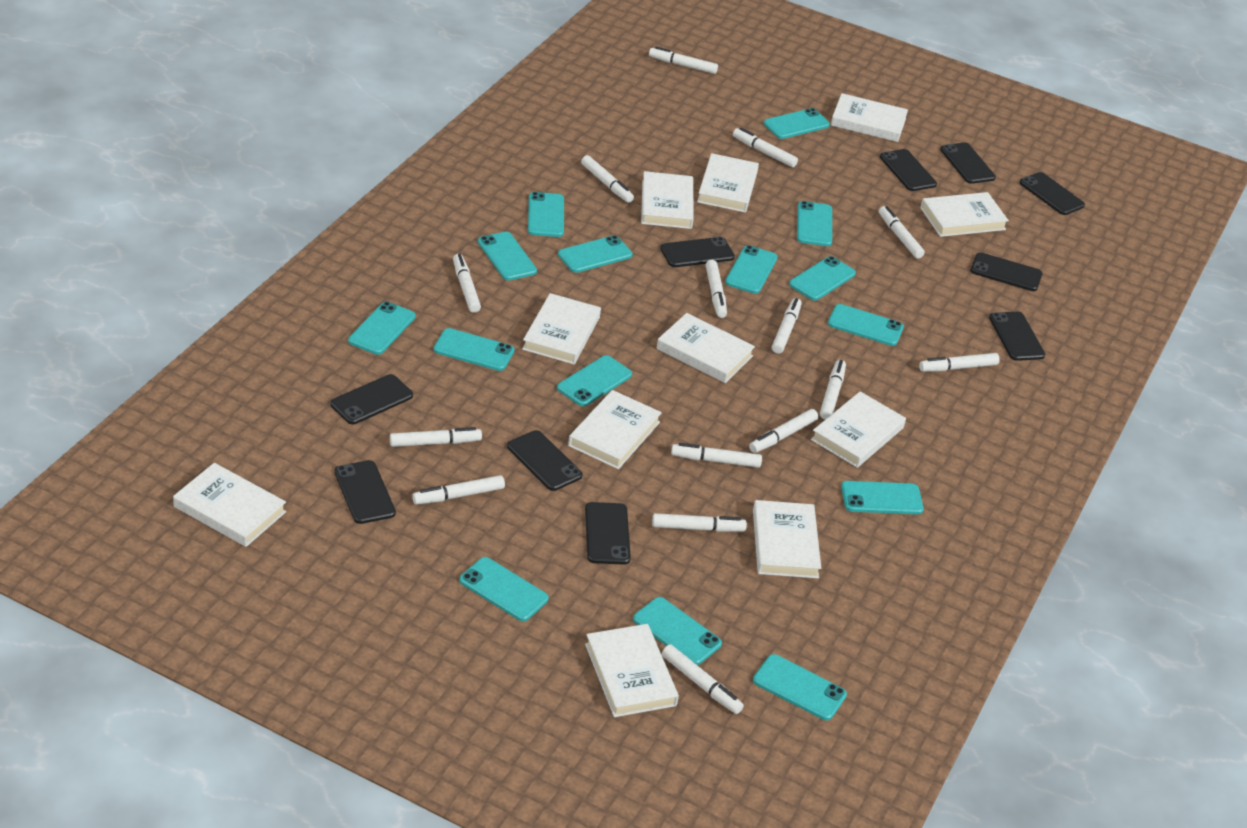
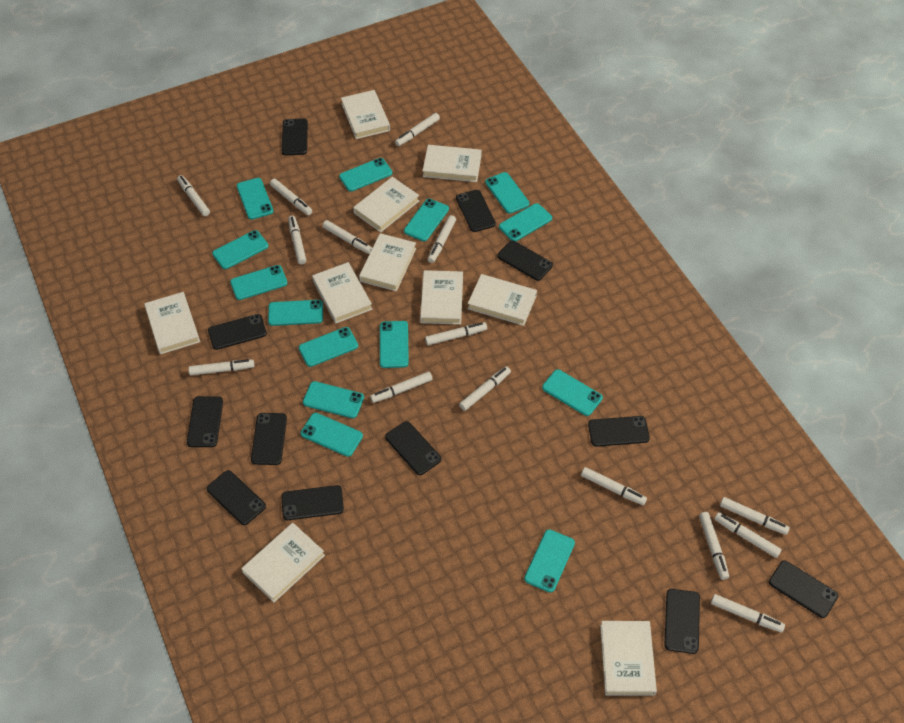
black phone: 10 -> 12
turquoise phone: 15 -> 14
white book: 11 -> 10

